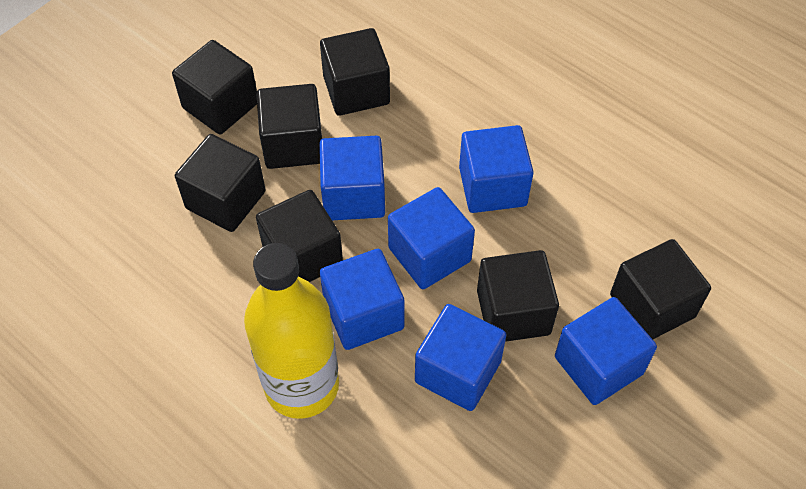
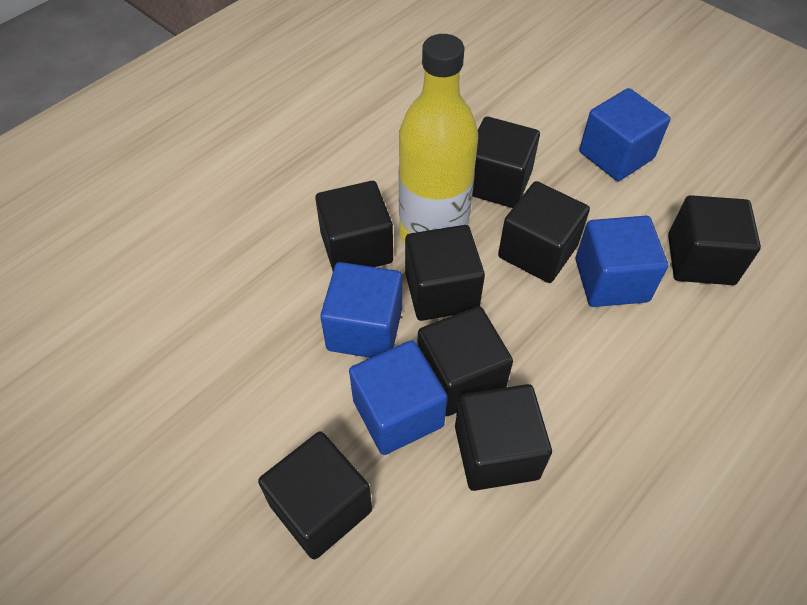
black cube: 7 -> 8
blue cube: 6 -> 4

